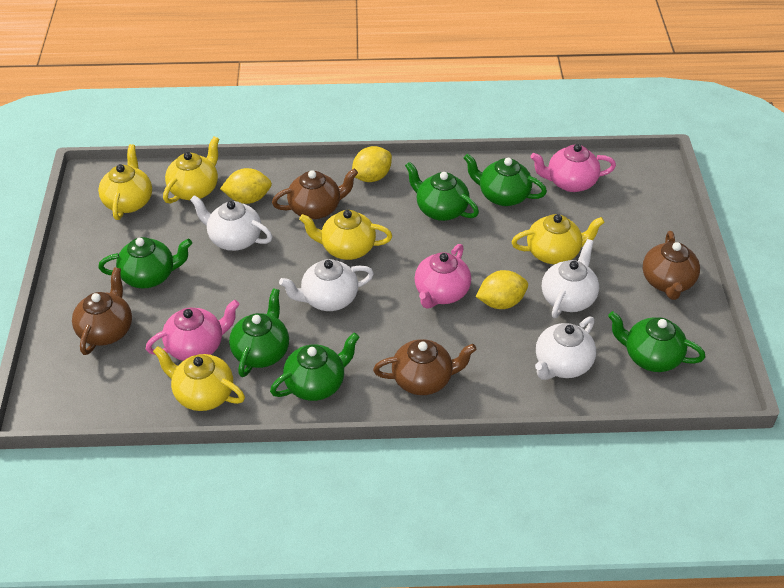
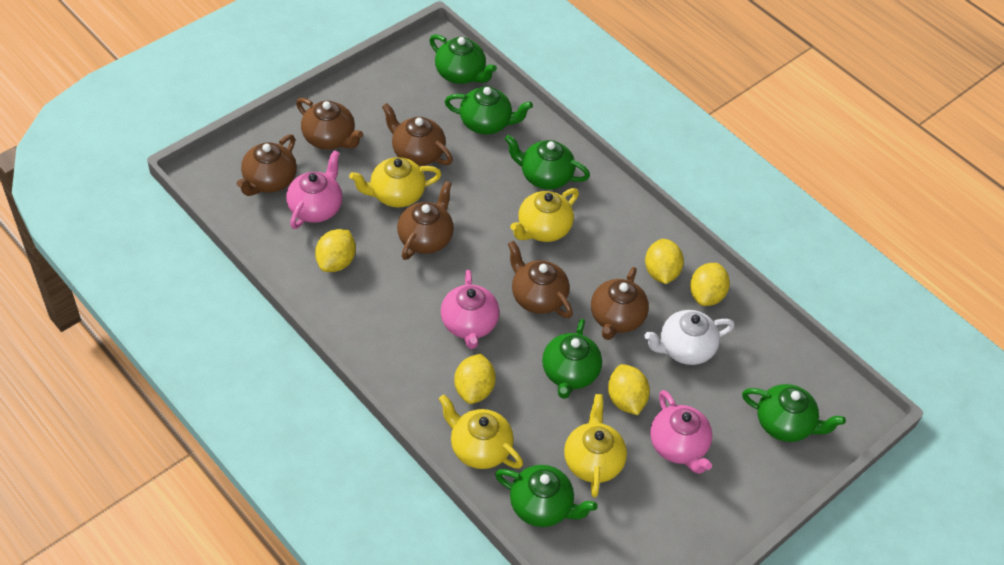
brown teapot: 4 -> 6
white teapot: 4 -> 1
yellow lemon: 3 -> 5
yellow teapot: 5 -> 4

